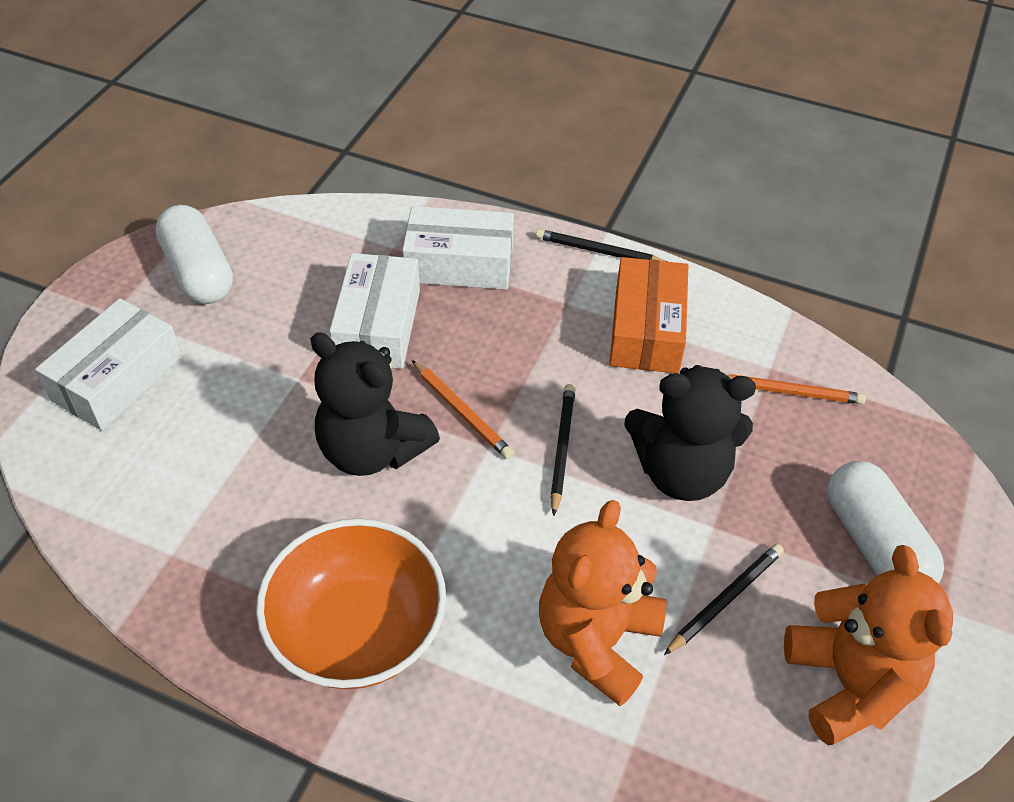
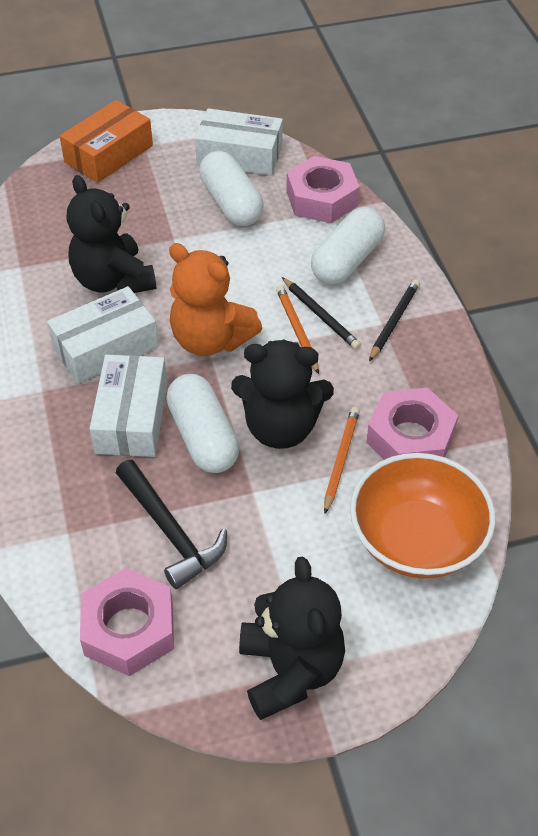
black hammer: 0 -> 1
black pencil: 3 -> 2
black teddy bear: 2 -> 3
orange teddy bear: 2 -> 1
pink nut: 0 -> 3
white capsule: 2 -> 3

